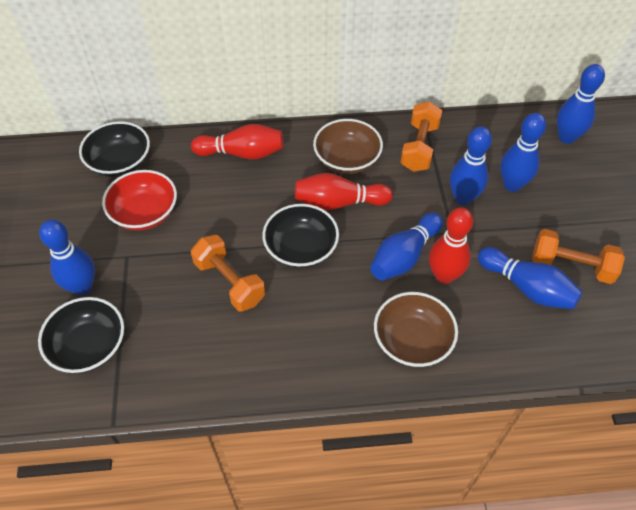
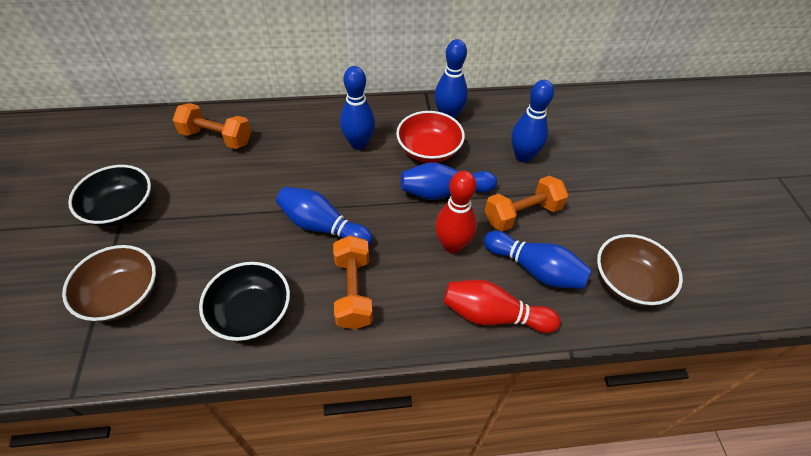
black bowl: 3 -> 2
red bowling pin: 3 -> 2

